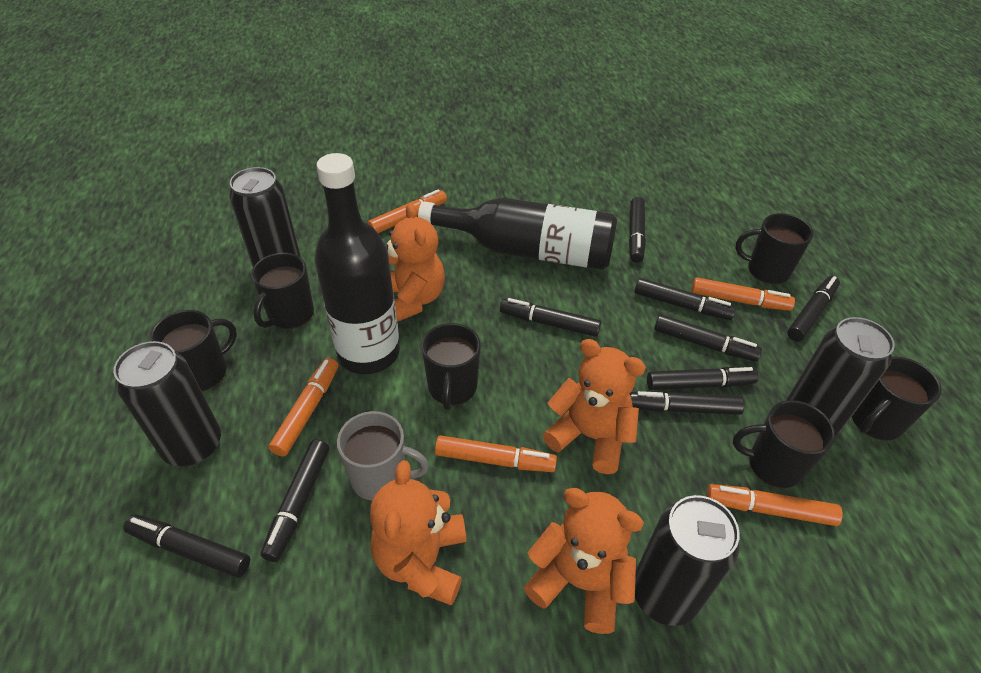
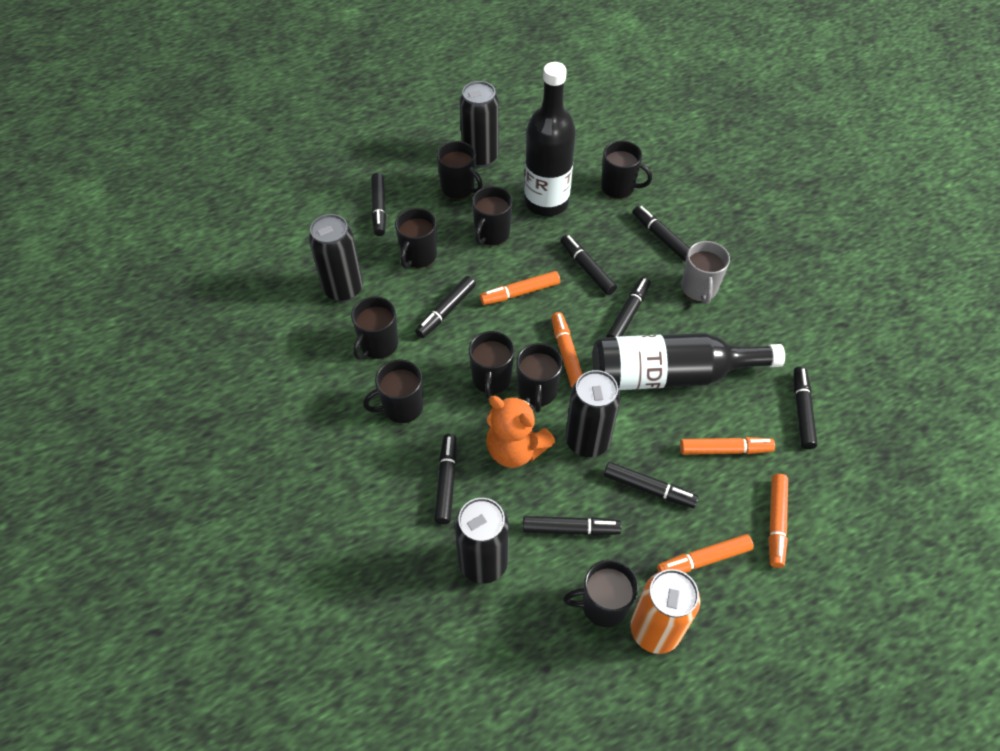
black mug: 6 -> 9
orange can: 0 -> 1
orange teddy bear: 4 -> 1

